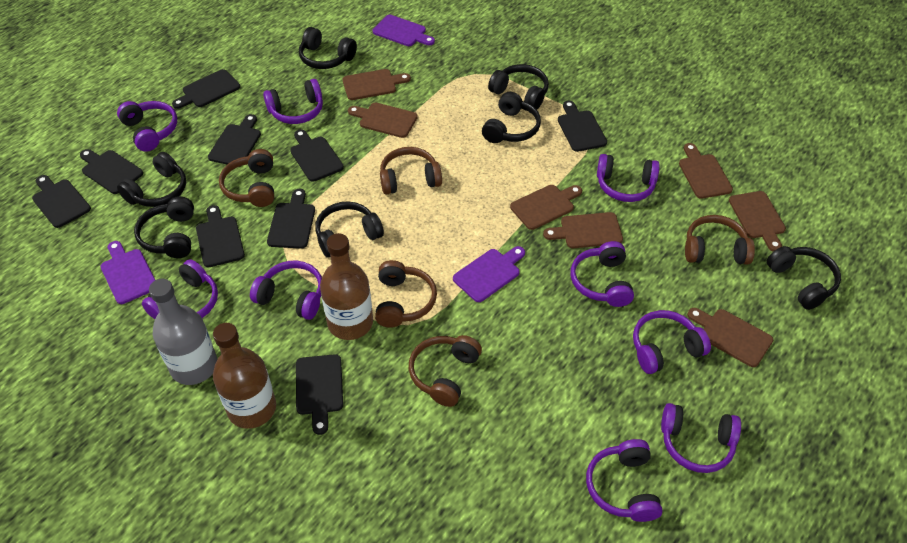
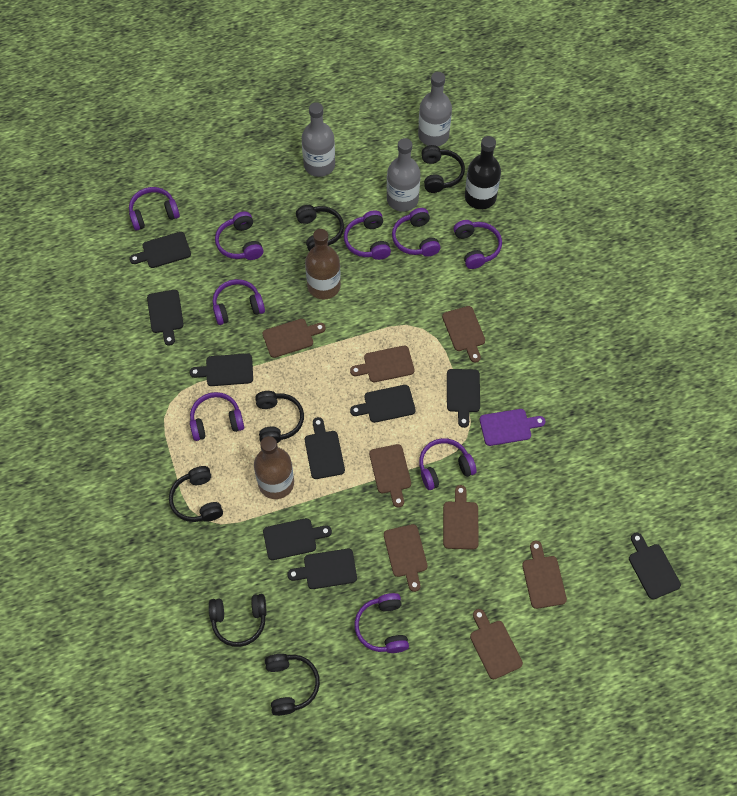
black bottle: 0 -> 1
black headphones: 7 -> 6
brown cutting board: 7 -> 8
brown headphones: 5 -> 0
grey bottle: 1 -> 3
purple cutting board: 3 -> 1

